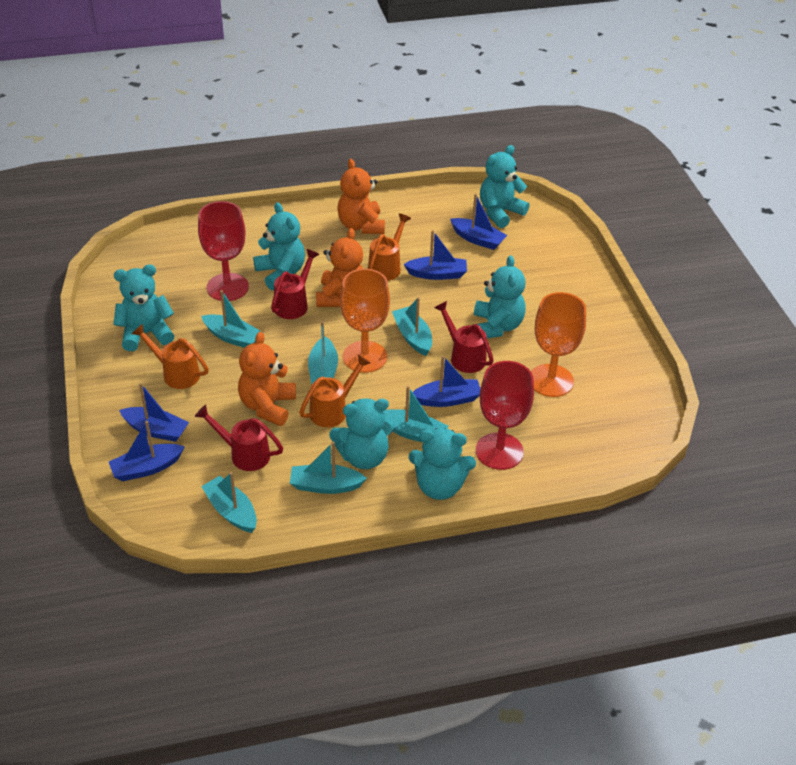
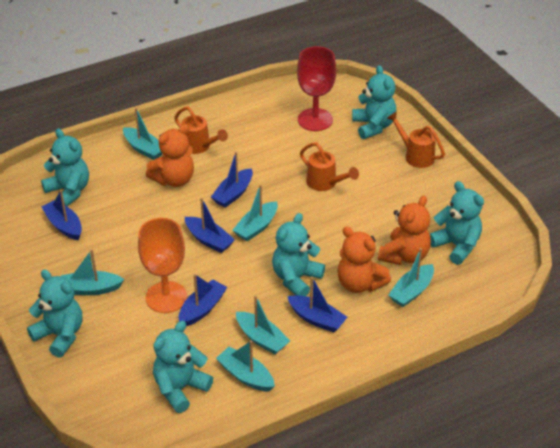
orange goblet: 2 -> 1
red goblet: 2 -> 1
red watering can: 3 -> 0

